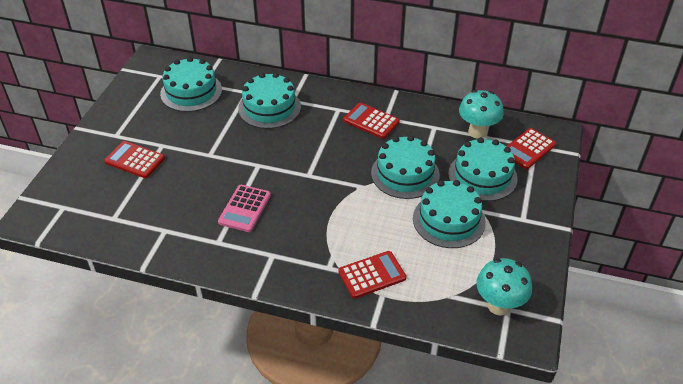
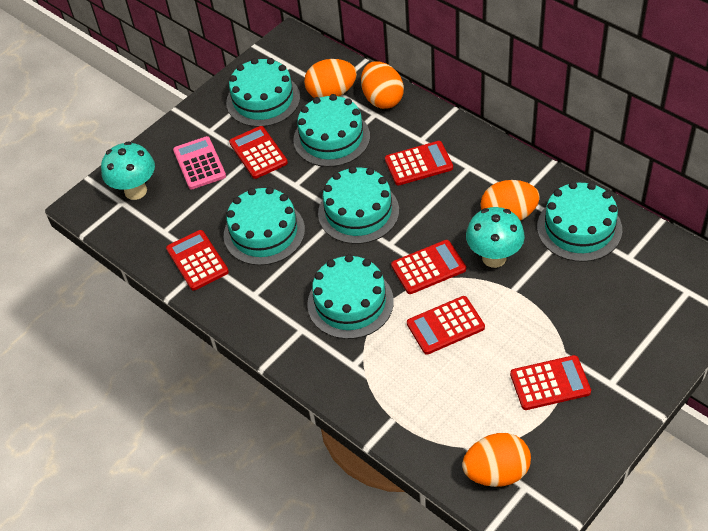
orange egg: 0 -> 4
red calculator: 4 -> 6
turquoise cake: 5 -> 6

